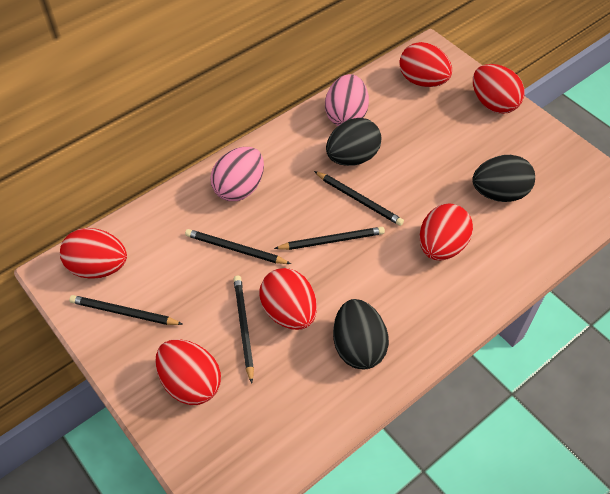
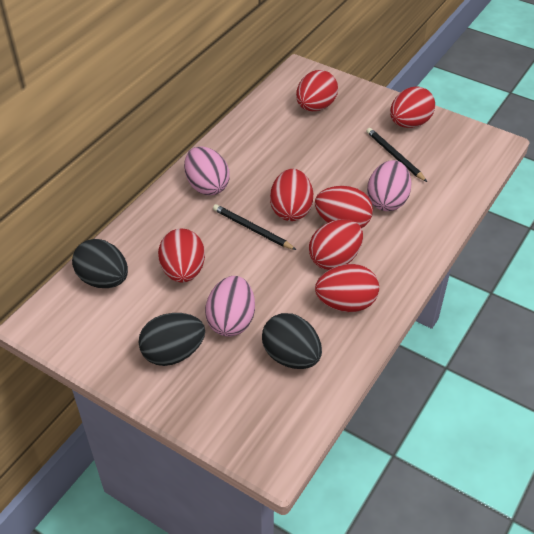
black pencil: 5 -> 2
pink egg: 2 -> 3
red egg: 6 -> 7

